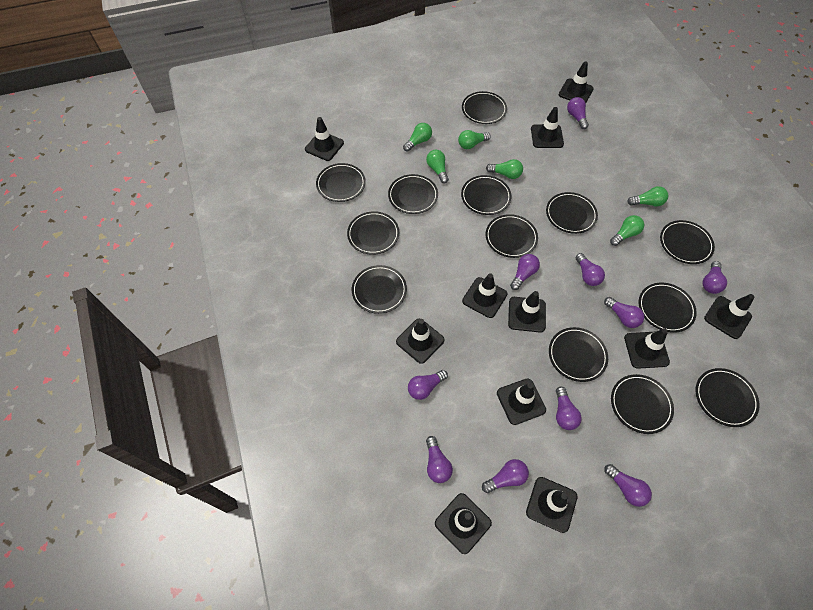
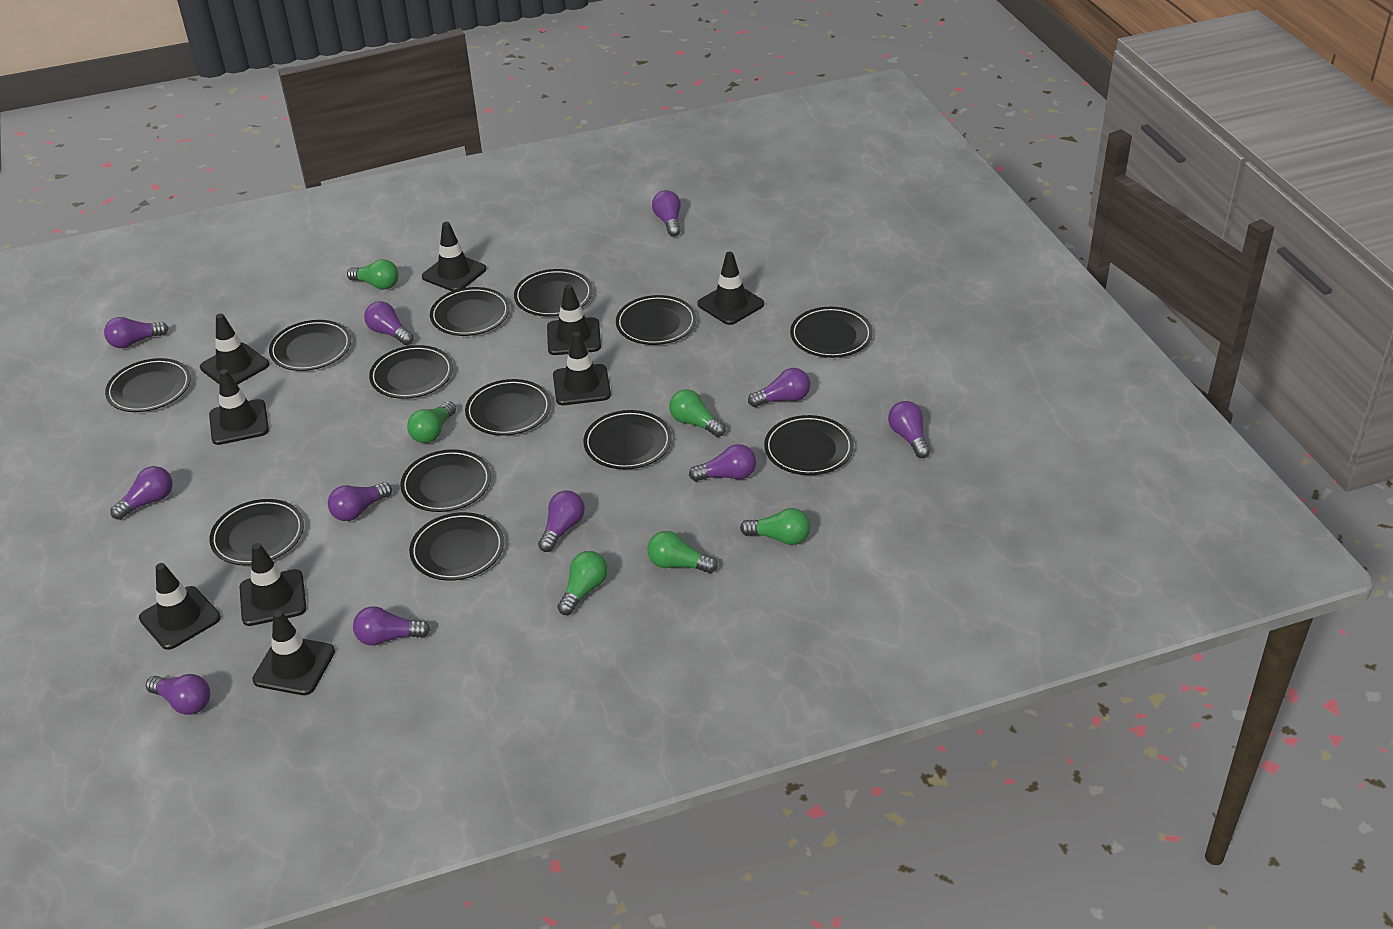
black traffic cone: 11 -> 9
purple light bulb: 10 -> 11

